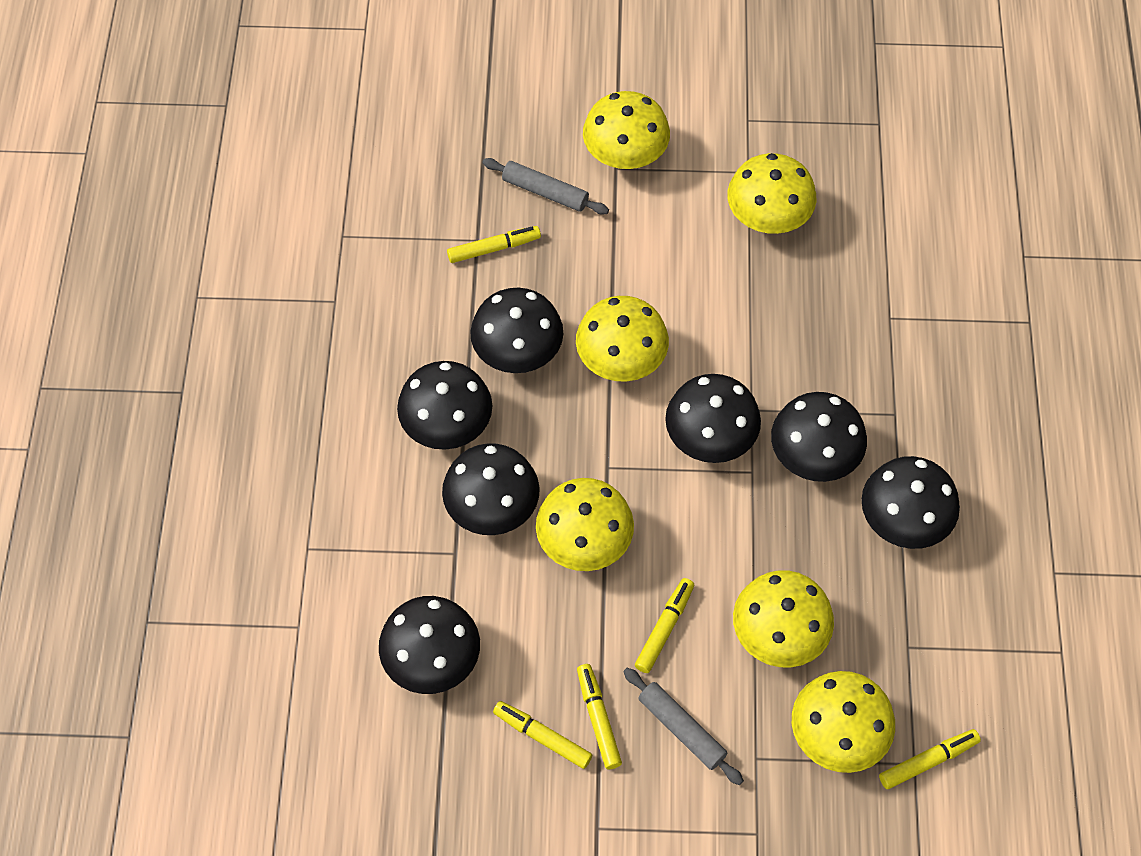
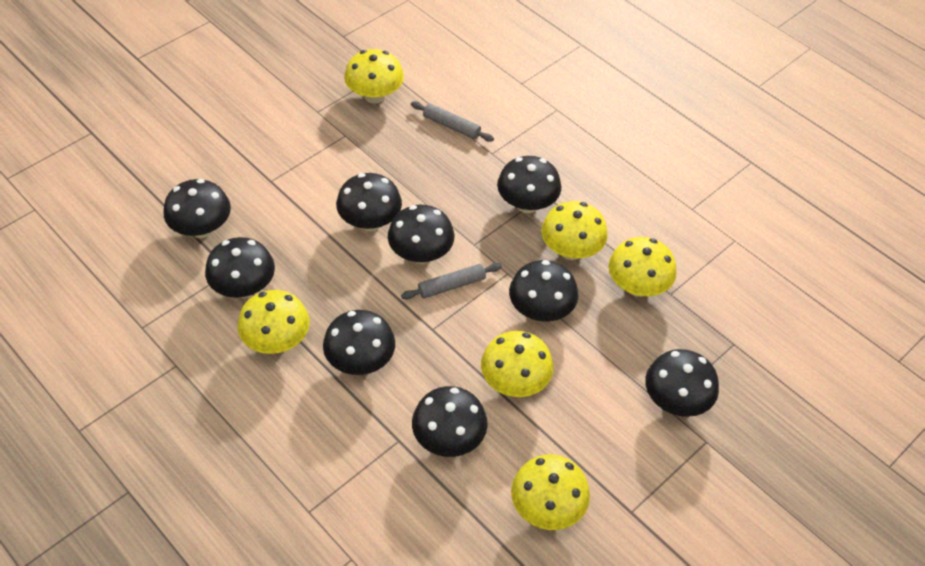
black mushroom: 7 -> 9
yellow marker: 5 -> 0

